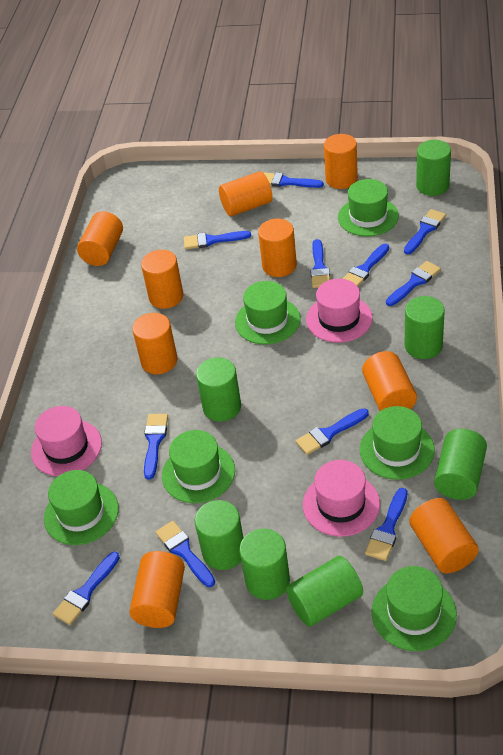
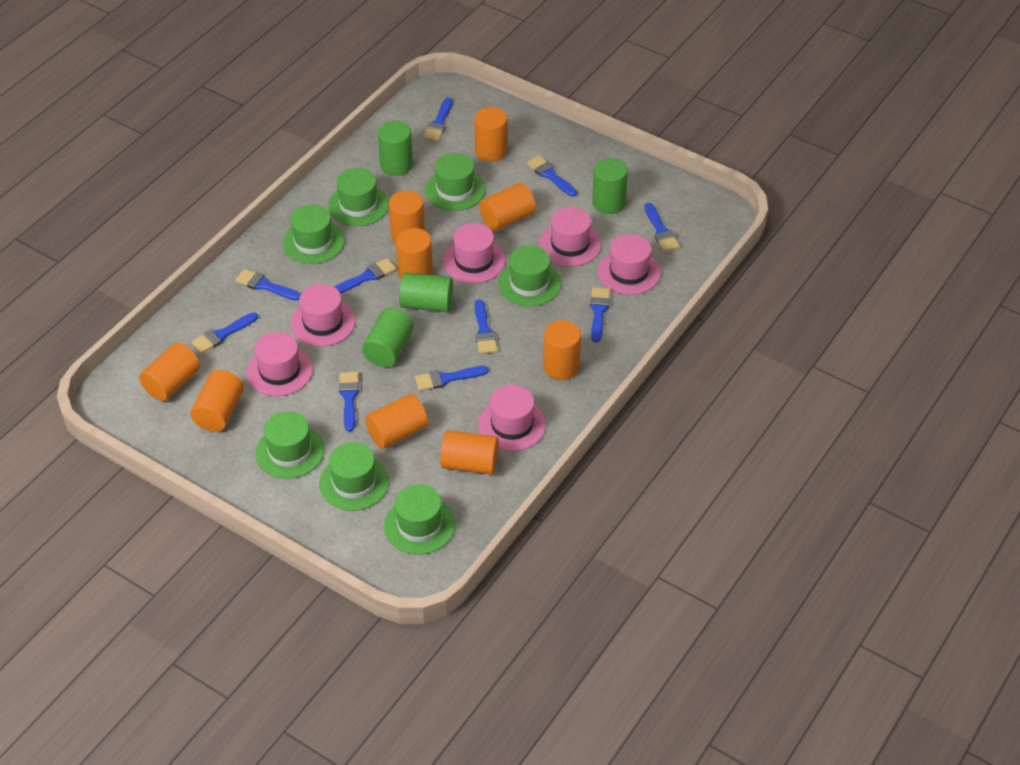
blue brush: 11 -> 10
green cylinder: 7 -> 4
green hat: 6 -> 7
pink hat: 3 -> 6

